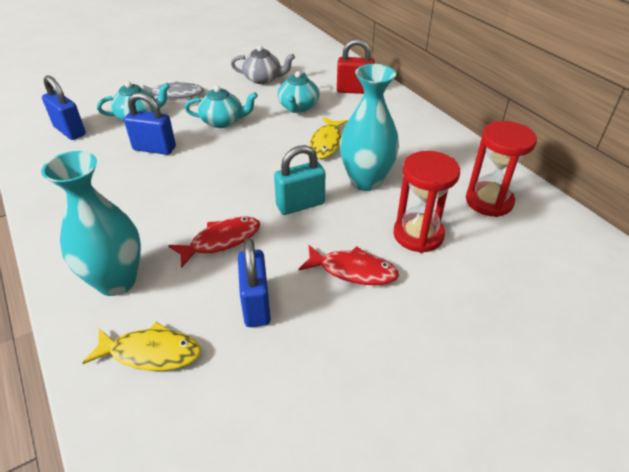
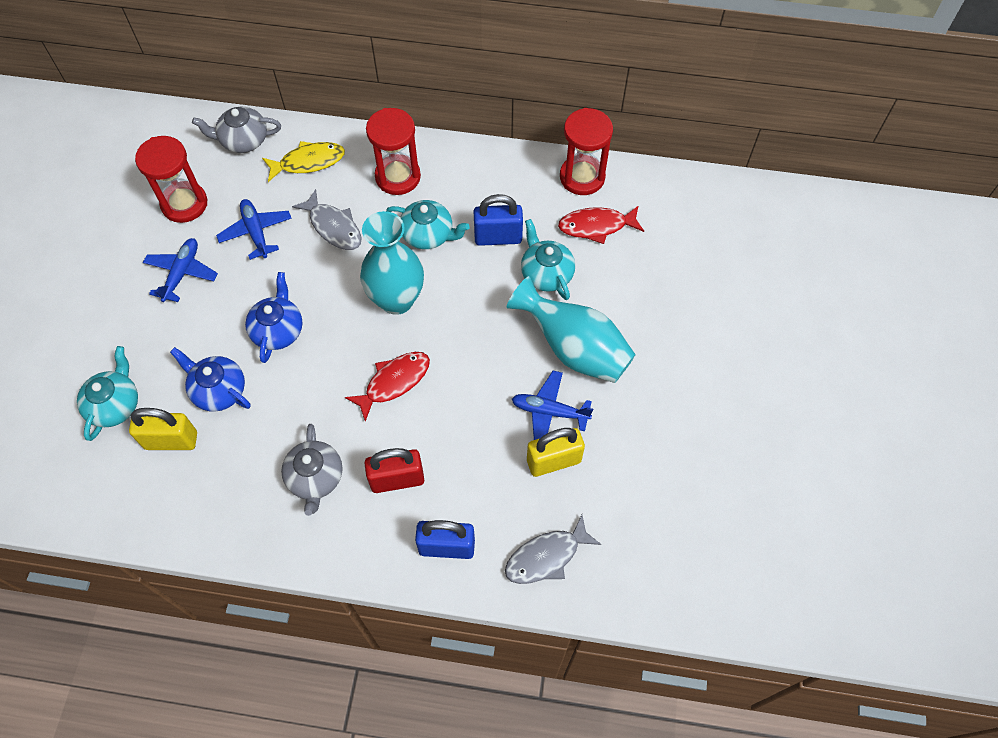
blue padlock: 3 -> 2
blue plane: 0 -> 3
blue teapot: 0 -> 2
grey fish: 1 -> 2
grey teapot: 1 -> 2
red hourglass: 2 -> 3
turquoise padlock: 1 -> 0
yellow fish: 2 -> 1
yellow padlock: 0 -> 2

